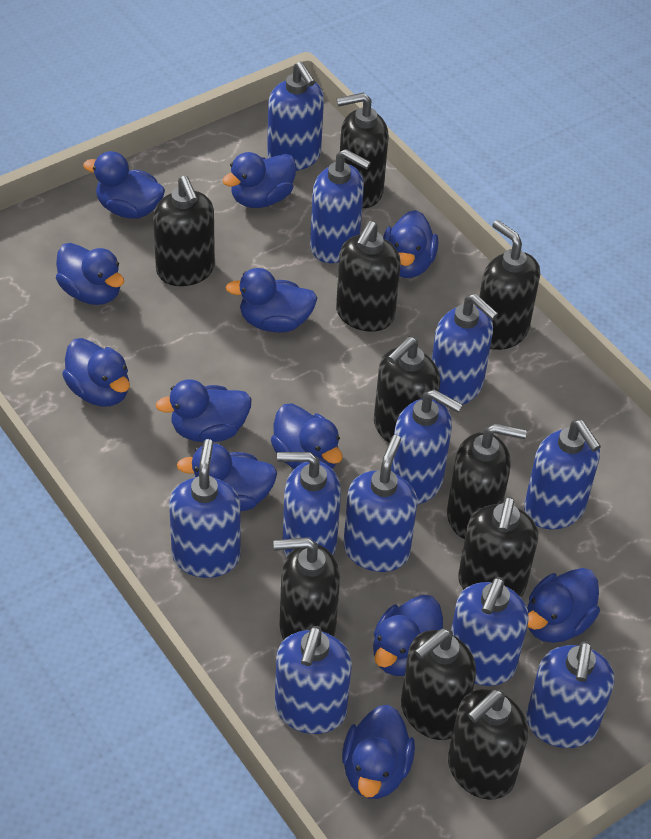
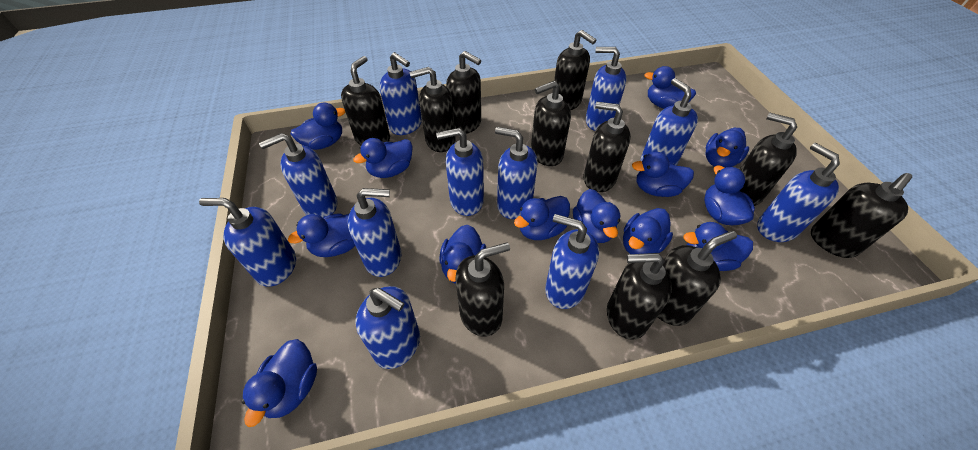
black soap dispenser: 10 -> 11
blue duck: 12 -> 13

